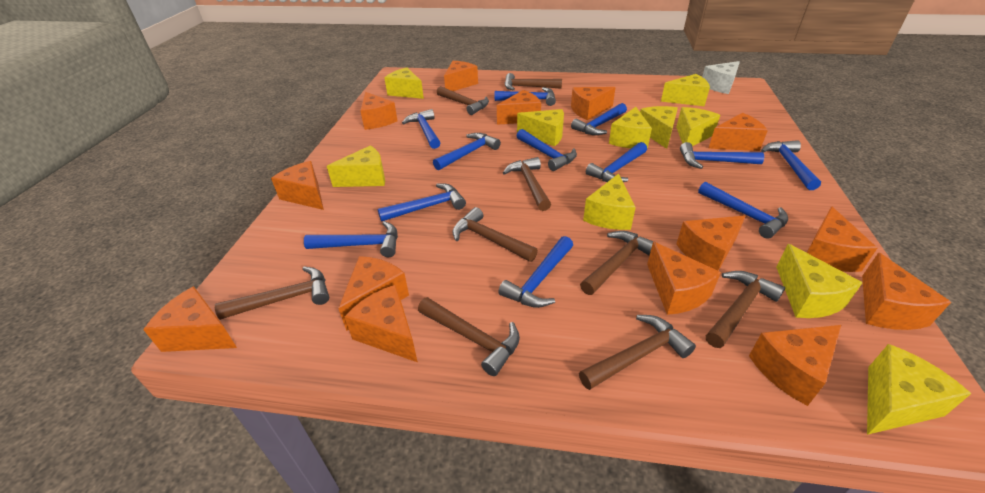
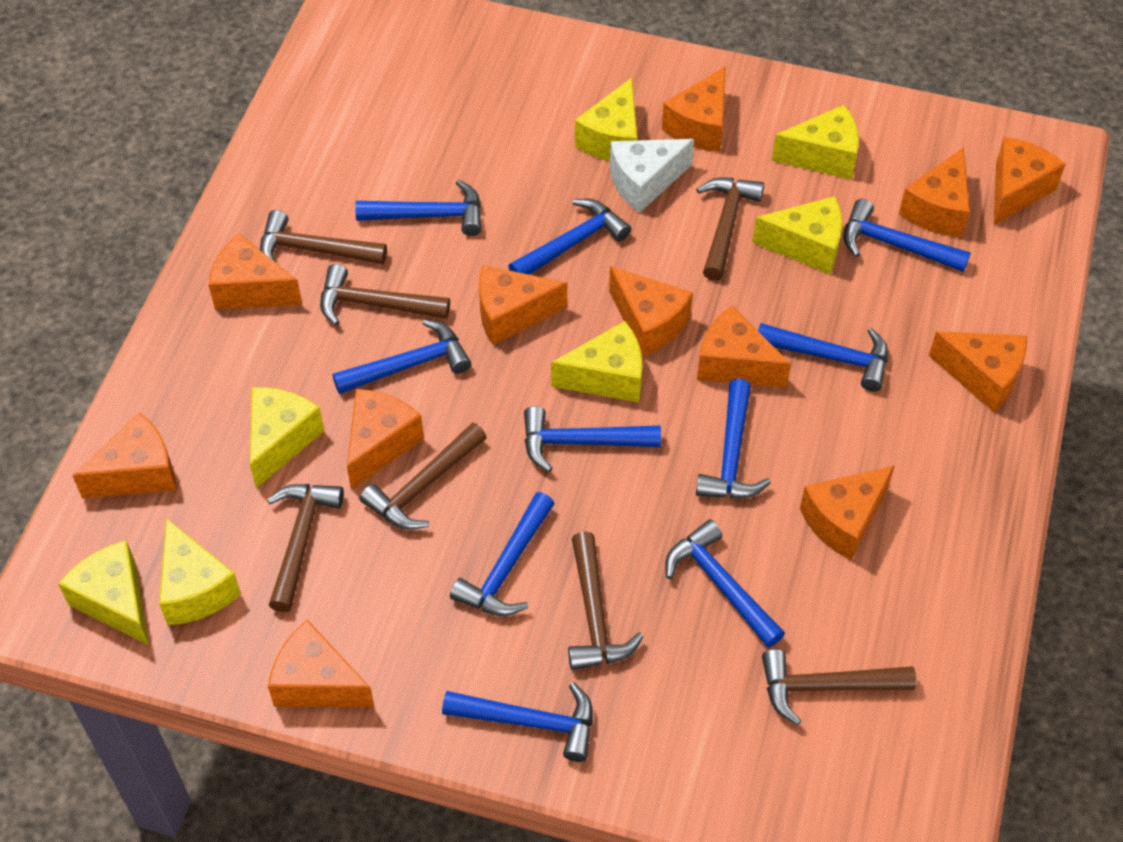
blue hammer: 12 -> 10
brown hammer: 9 -> 7
orange cheese: 14 -> 12
yellow cheese: 10 -> 7

